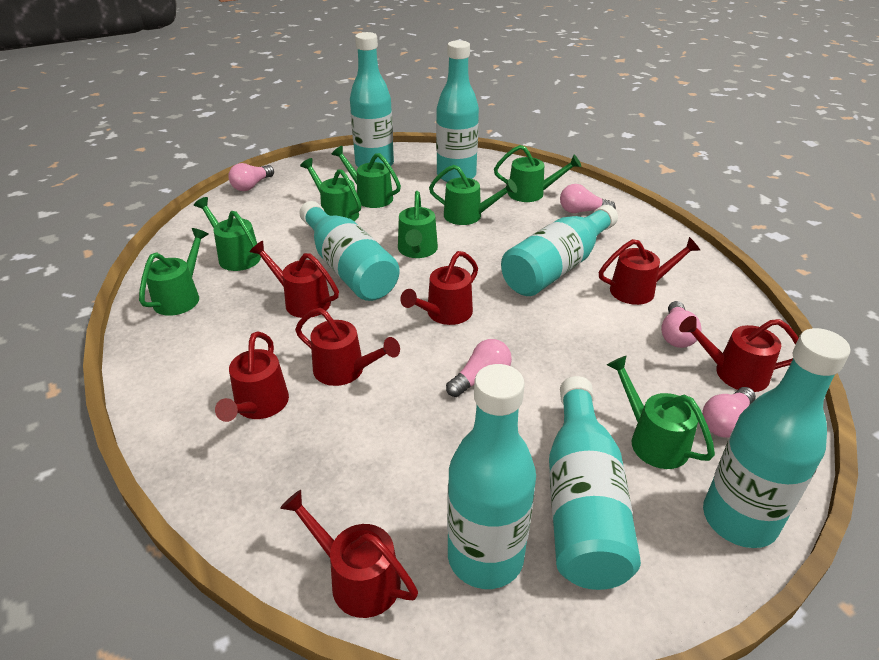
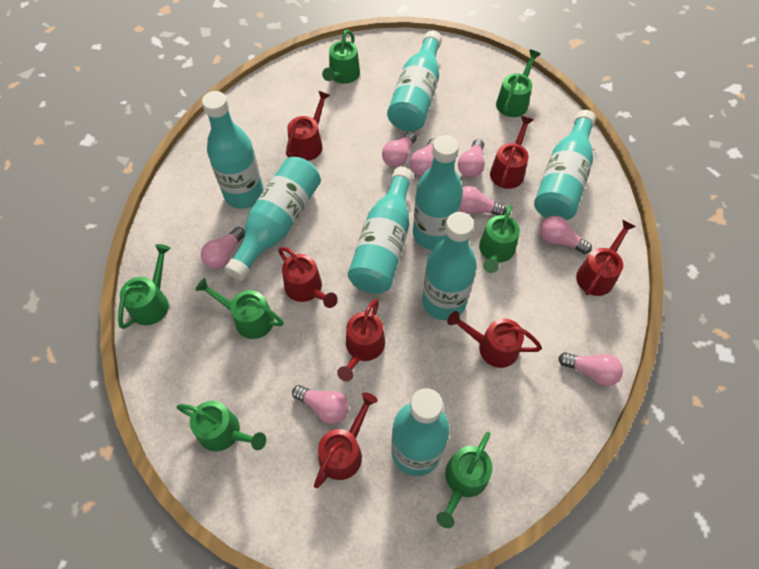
green watering can: 8 -> 7
pink light bulb: 5 -> 8
turquoise bottle: 7 -> 8

